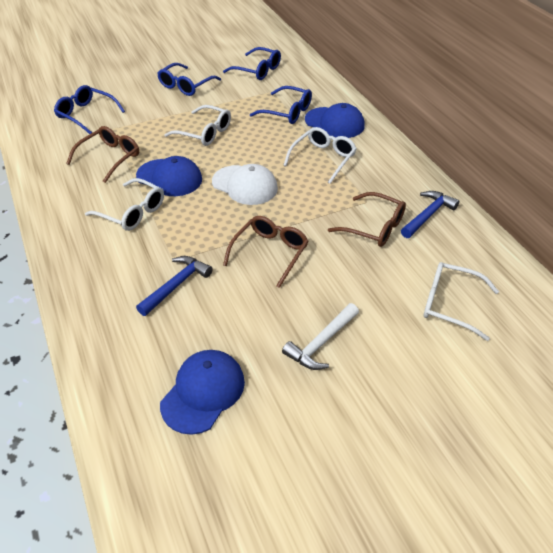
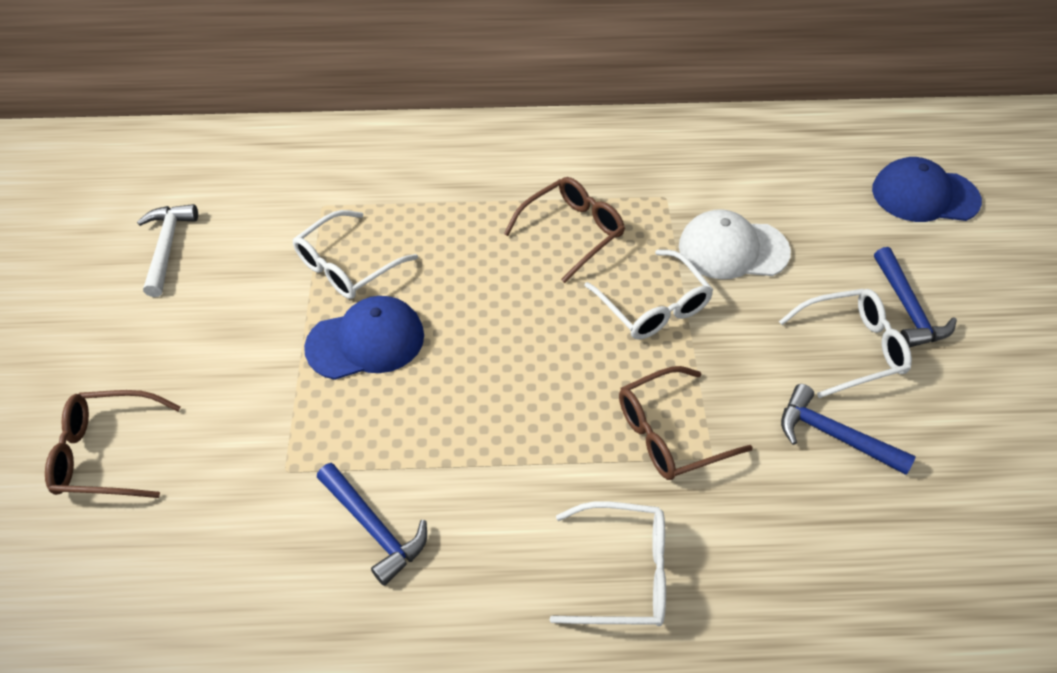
blue cap: 3 -> 2
blue glasses: 4 -> 0
blue hammer: 2 -> 3

